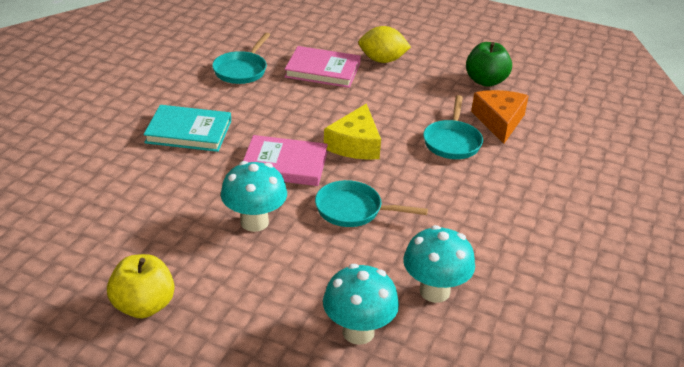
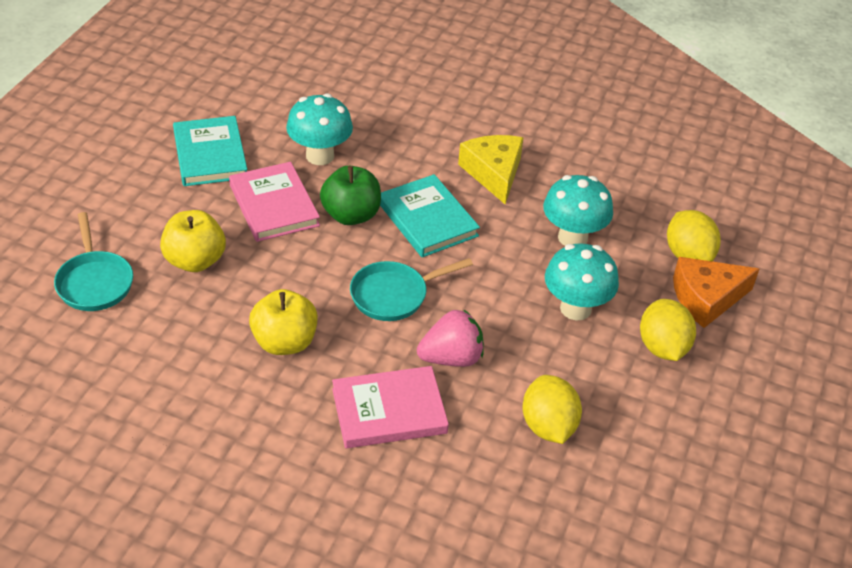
pink strawberry: 0 -> 1
turquoise book: 1 -> 2
turquoise pan: 3 -> 2
yellow apple: 1 -> 2
yellow lemon: 1 -> 3

